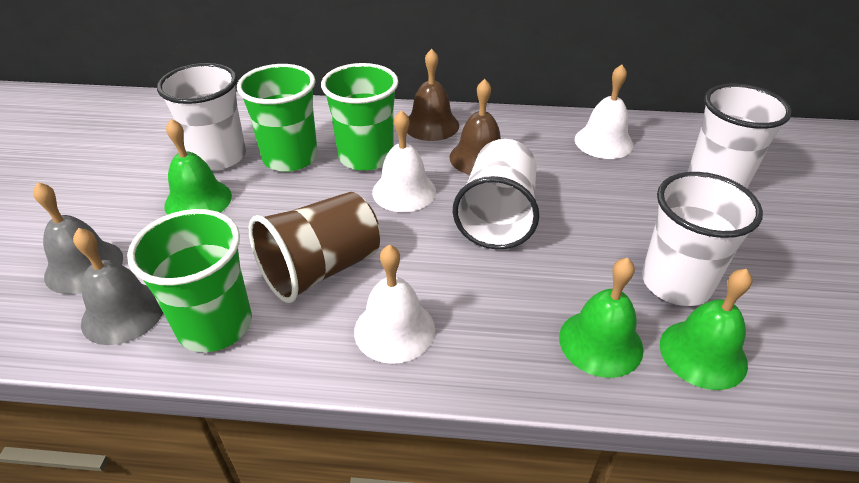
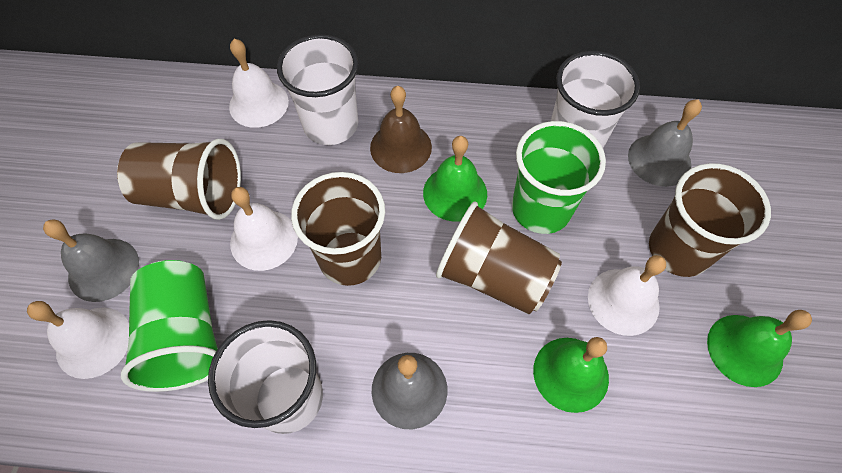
brown bell: 2 -> 1
brown cup: 1 -> 4
green cup: 3 -> 2
grey bell: 2 -> 3
white bell: 3 -> 4
white cup: 4 -> 3

